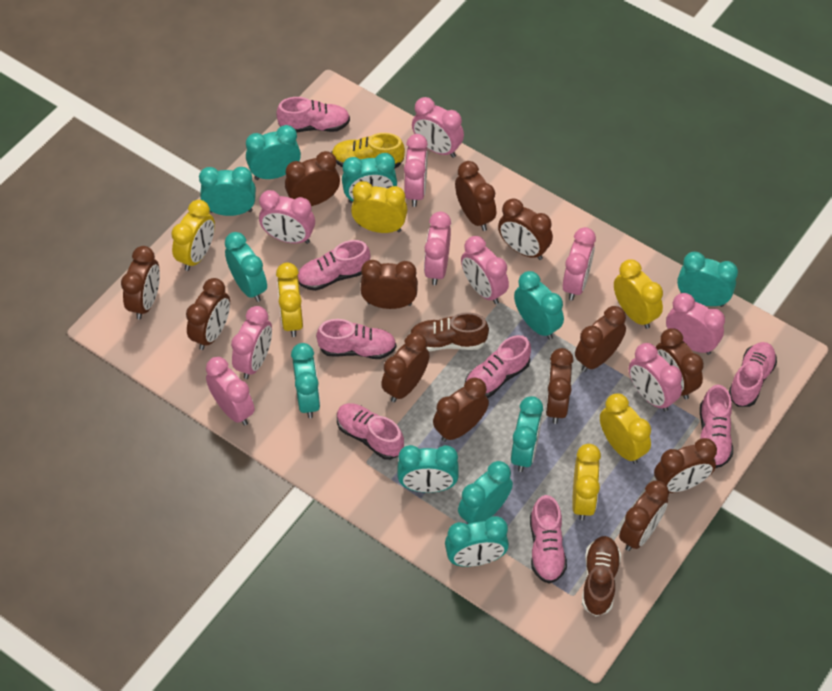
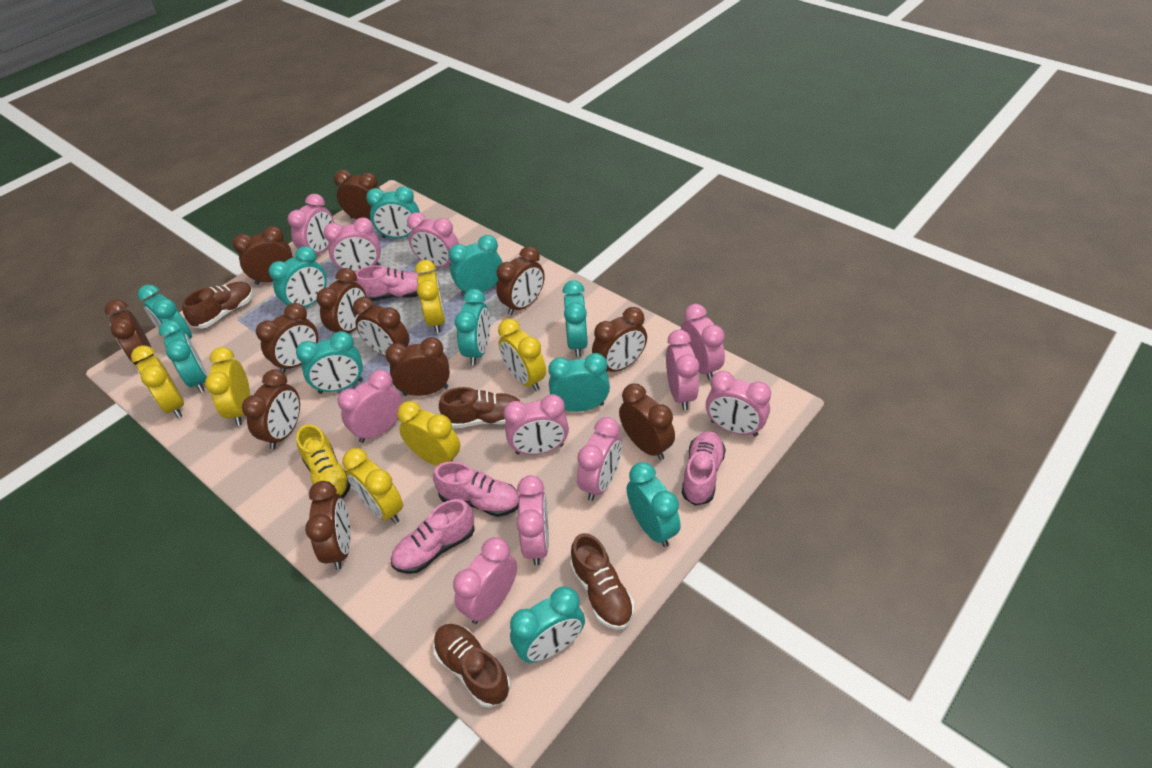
brown clock: 13 -> 12
brown shoe: 2 -> 4
pink clock: 10 -> 11
pink shoe: 8 -> 4

